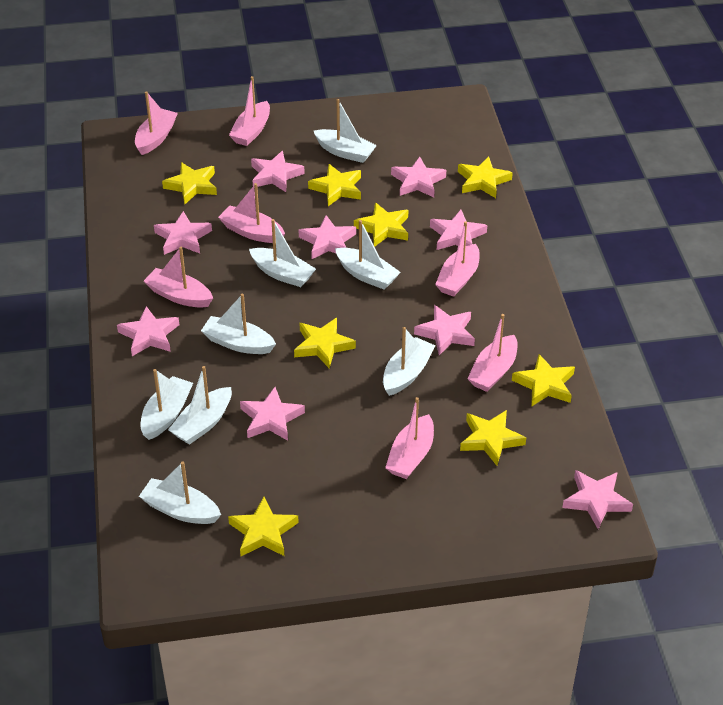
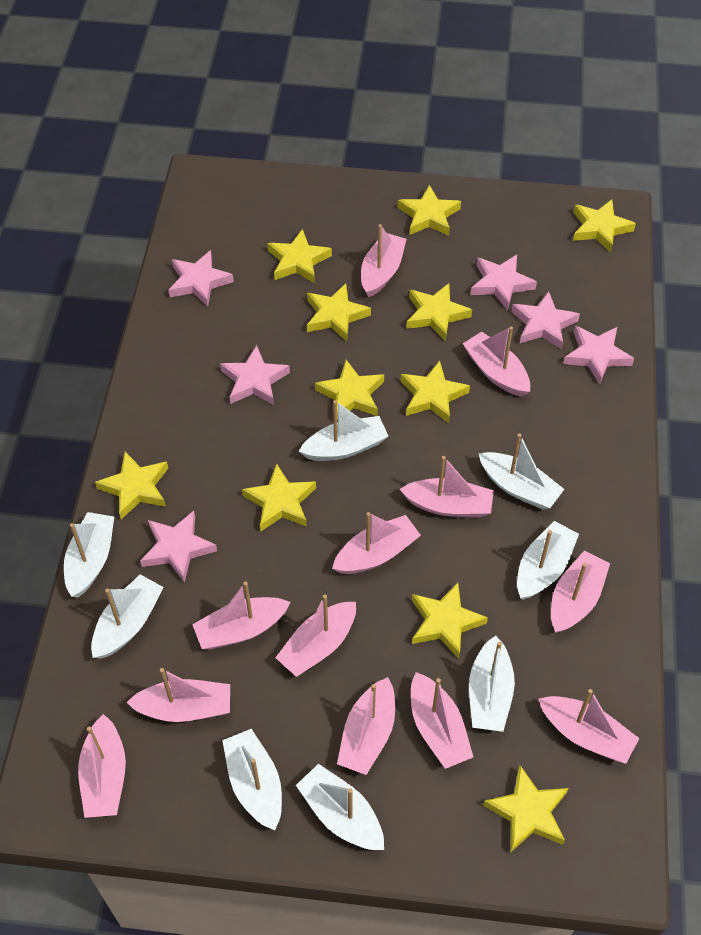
pink boat: 7 -> 12
pink star: 9 -> 6
yellow star: 8 -> 11

